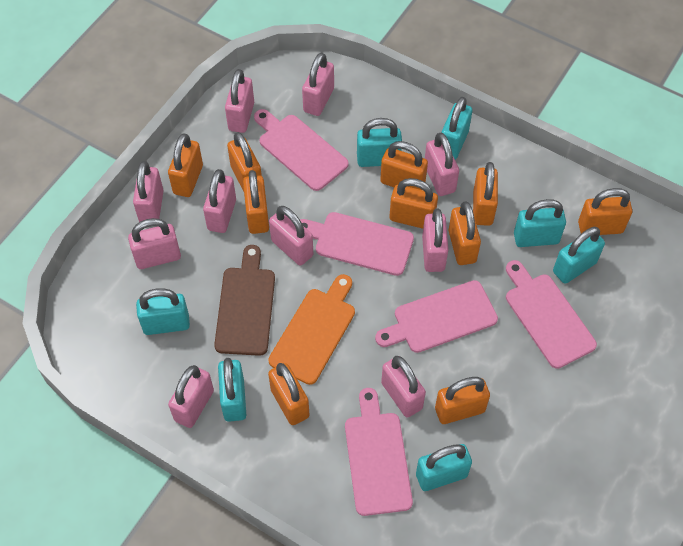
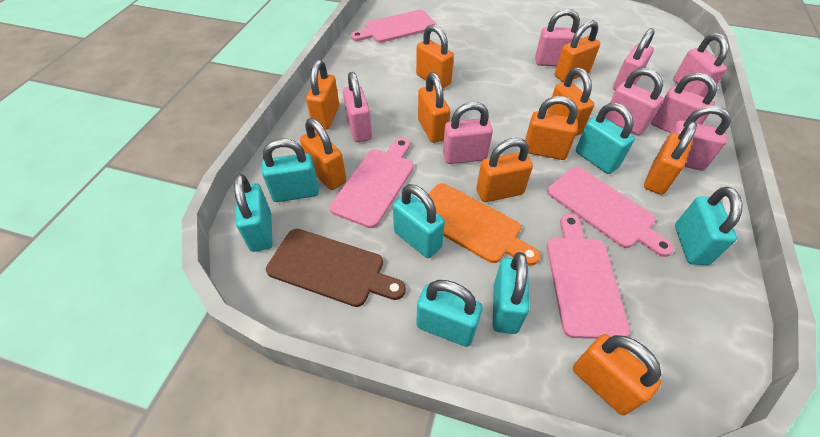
pink cutting board: 5 -> 4
pink padlock: 10 -> 8

